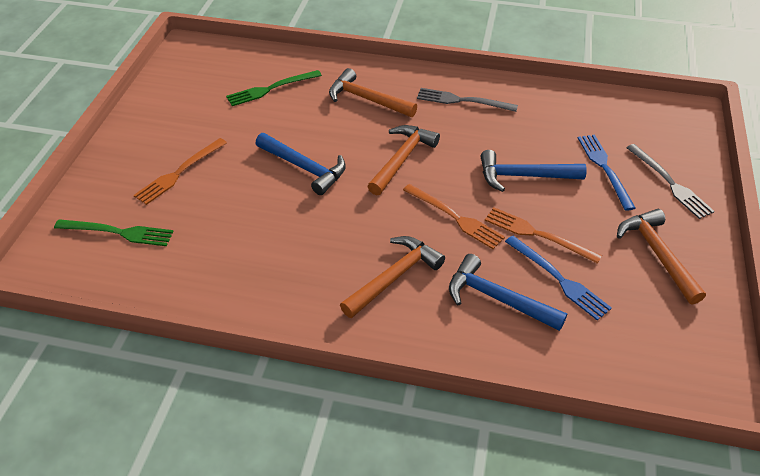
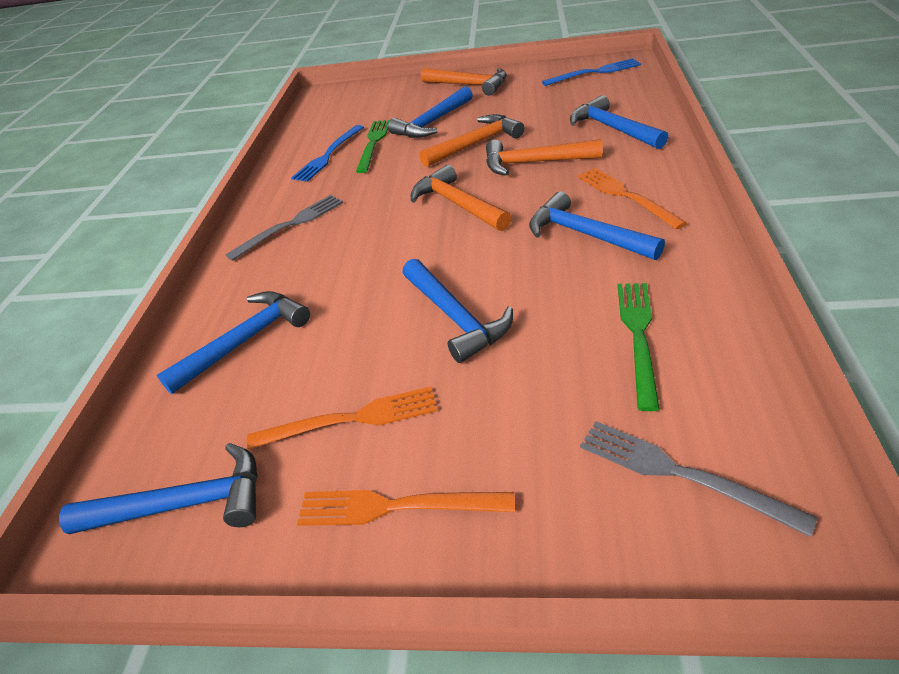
blue hammer: 3 -> 6

